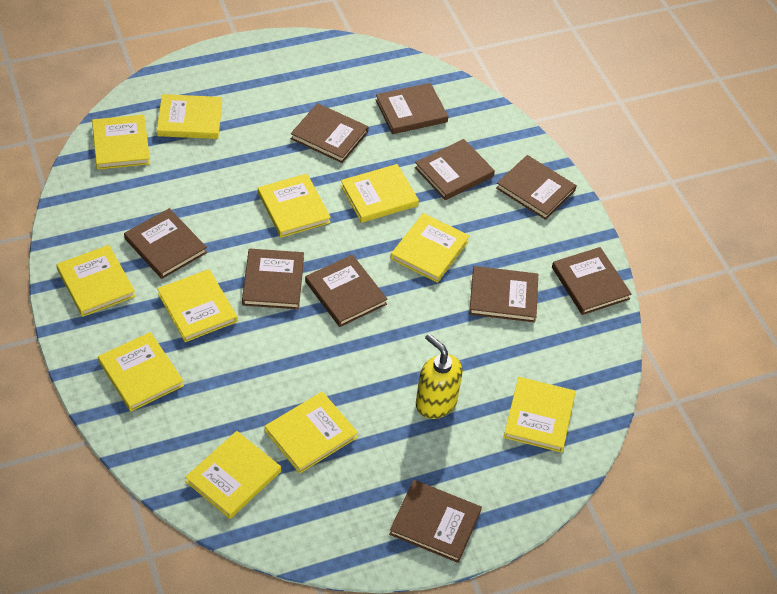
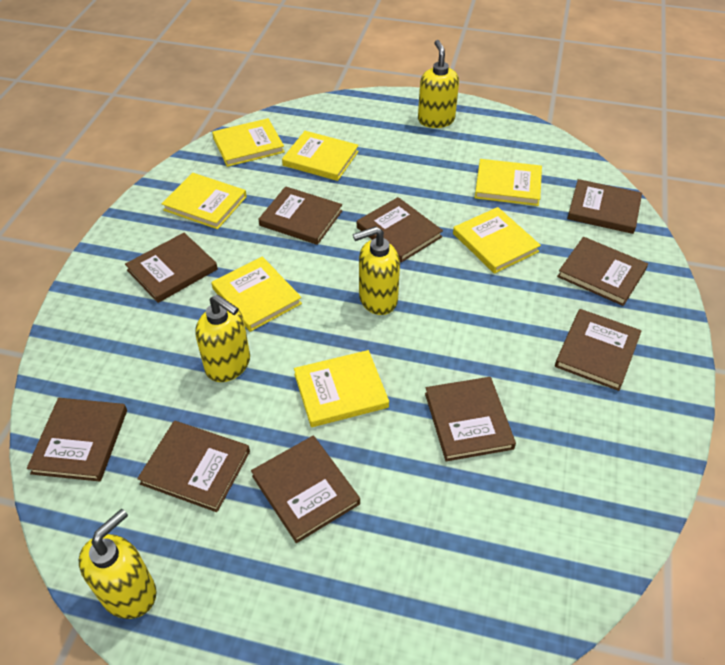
yellow book: 11 -> 7
yellow soap dispenser: 1 -> 4

